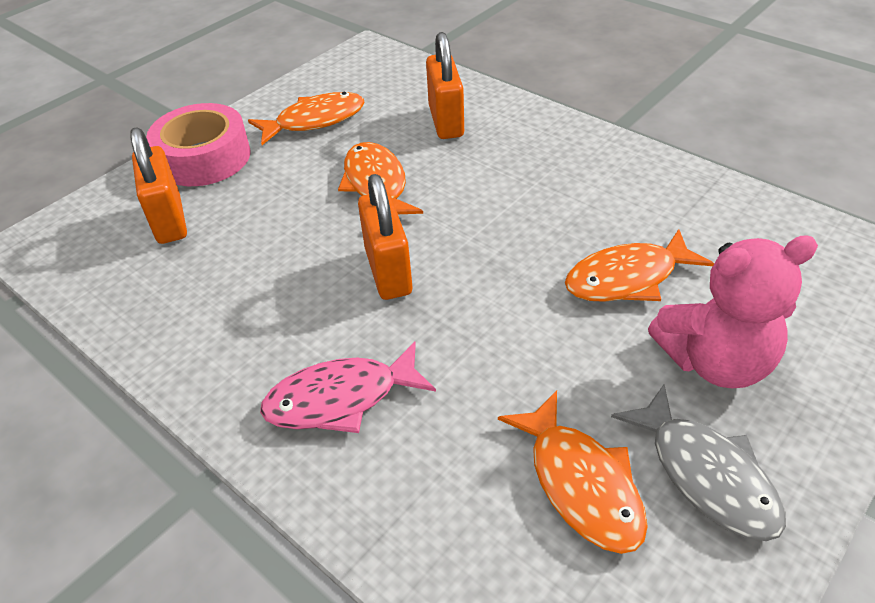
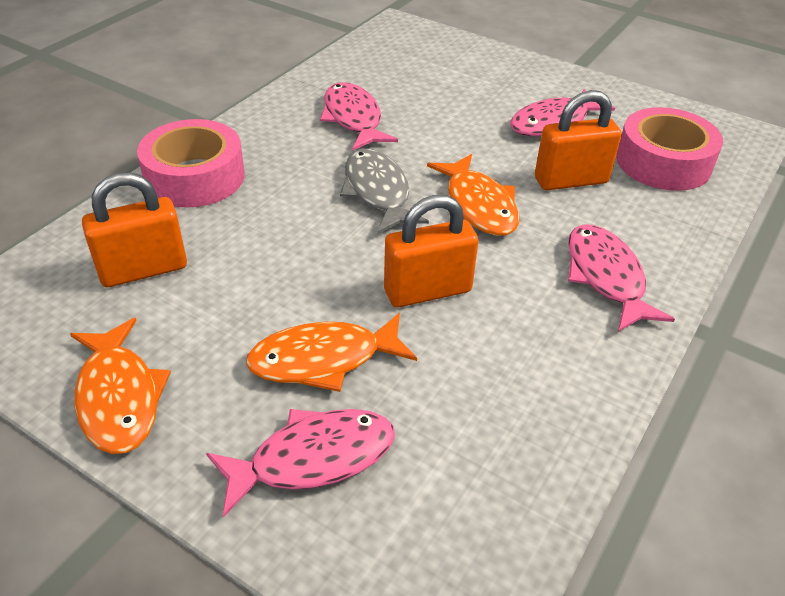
orange fish: 4 -> 3
pink fish: 1 -> 4
pink tape: 1 -> 2
pink teddy bear: 1 -> 0

